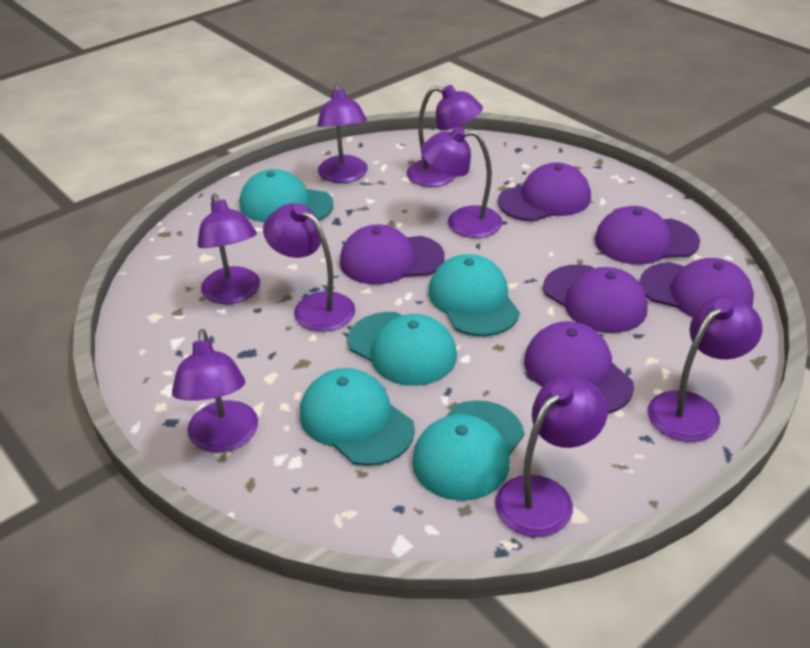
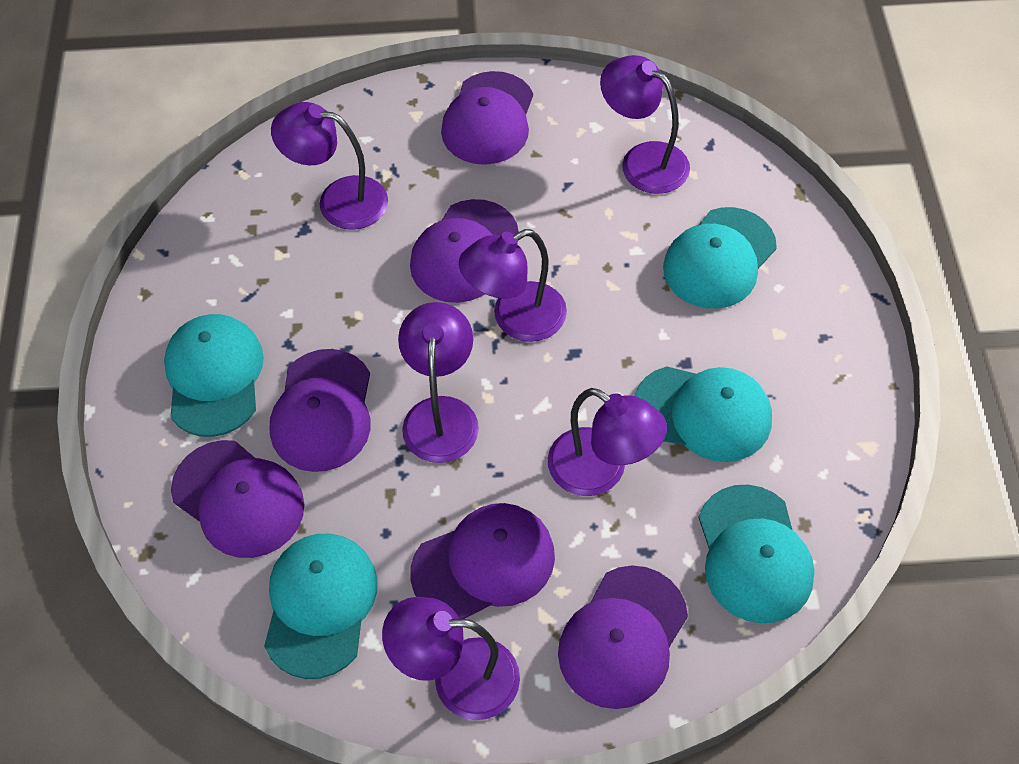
purple lamp: 8 -> 6

